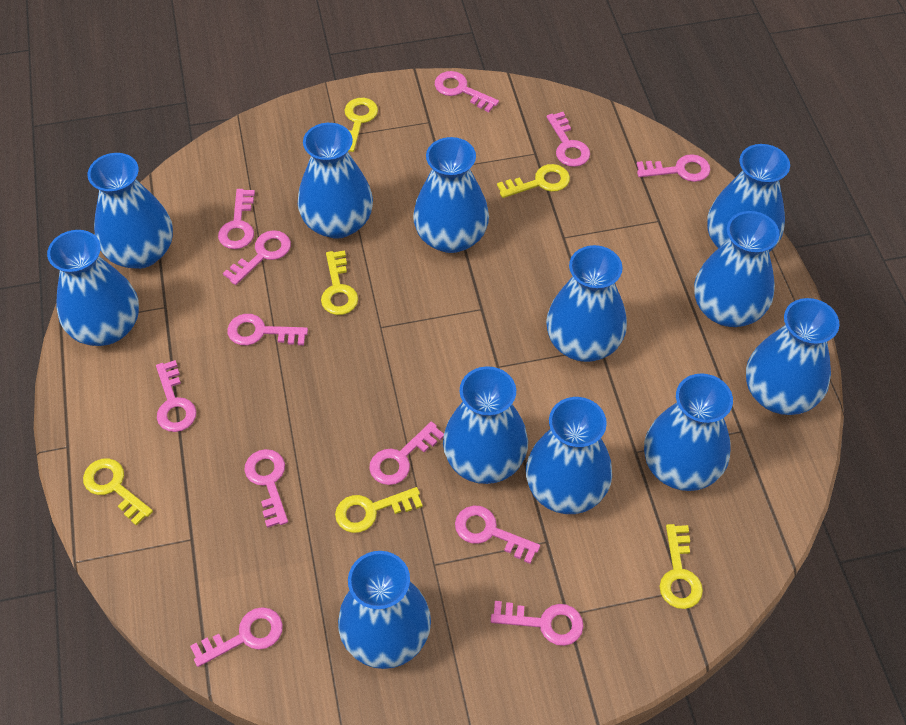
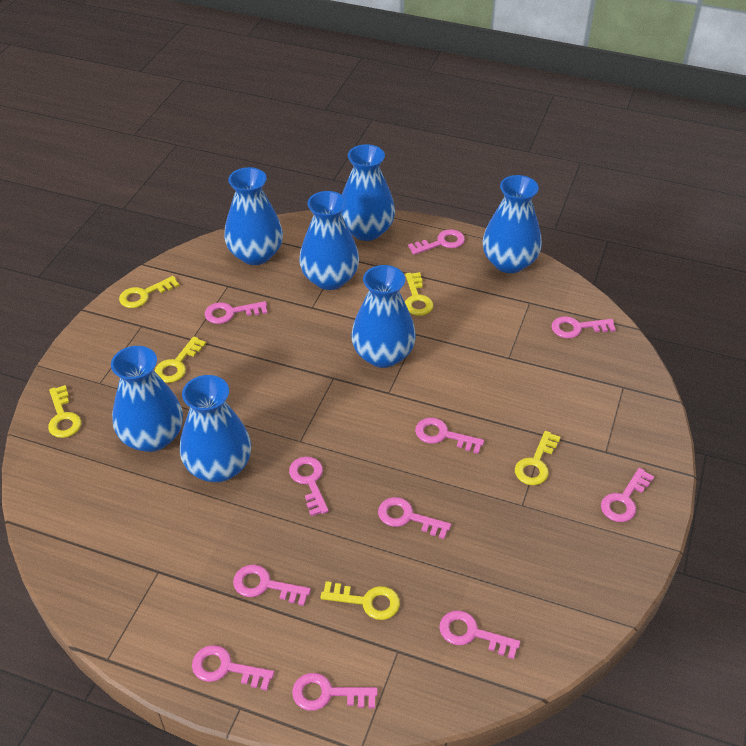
blue vase: 12 -> 7
pink key: 12 -> 11

